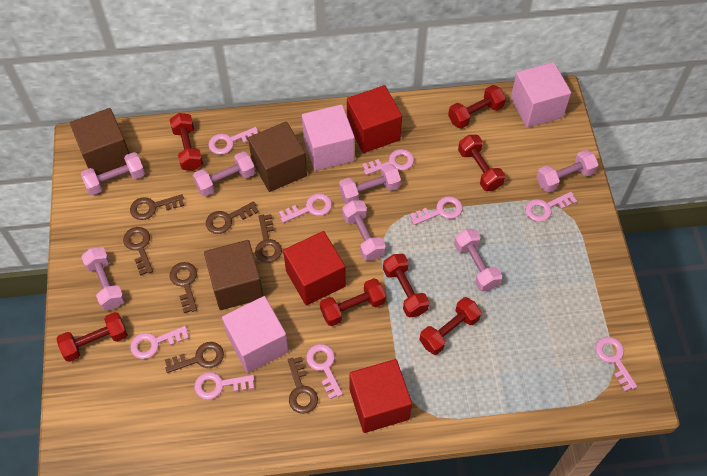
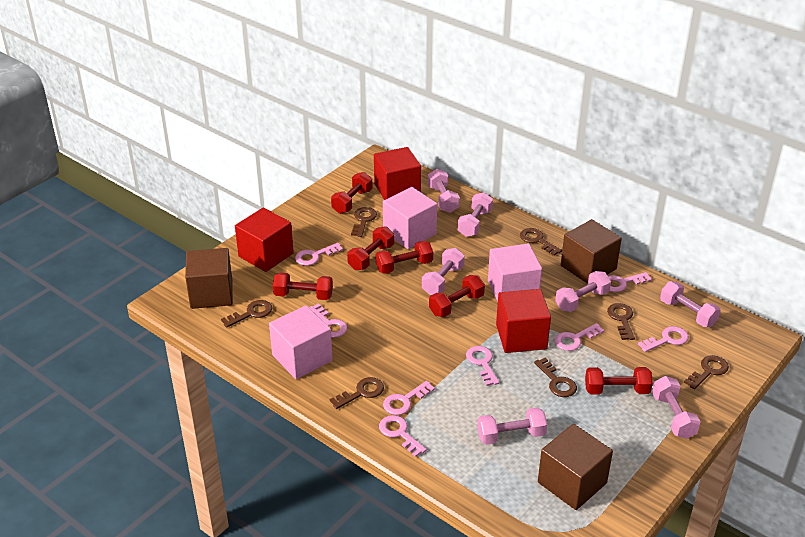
pink key: 9 -> 8
red dumbbell: 7 -> 6

